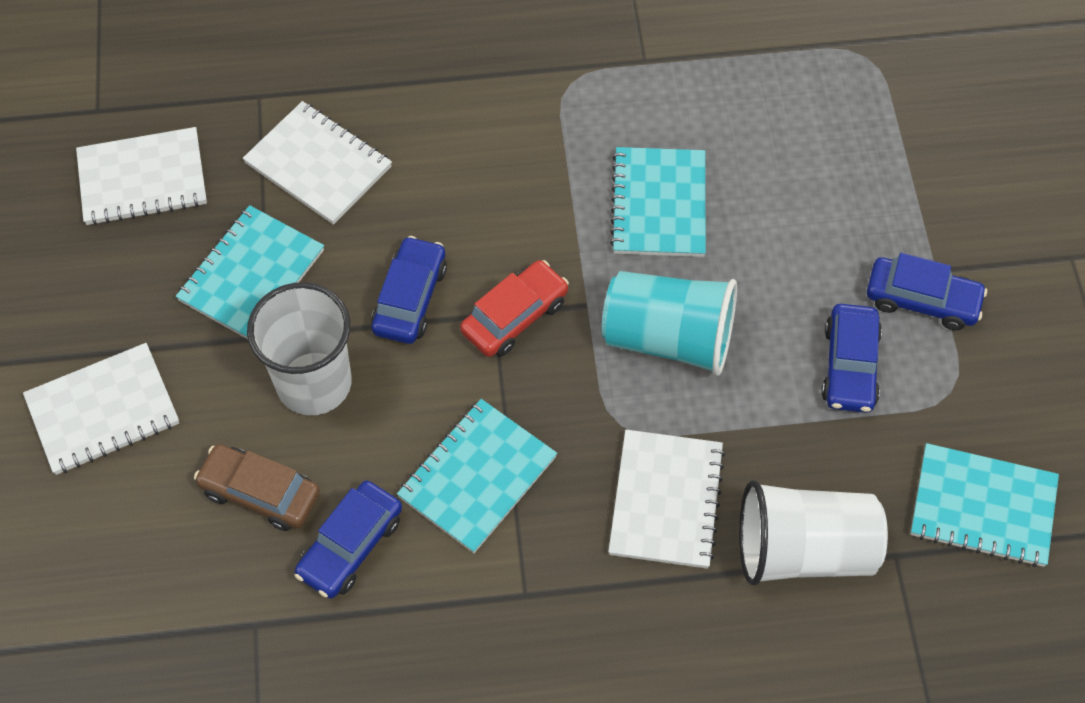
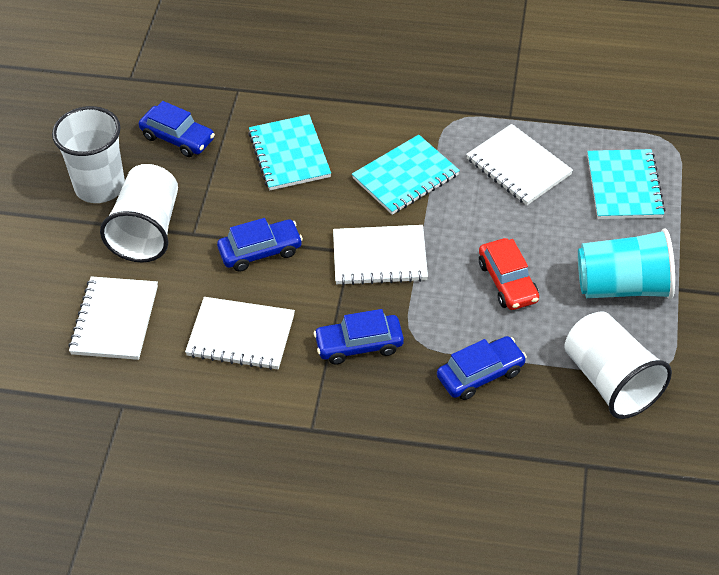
brown car: 1 -> 0
turquoise notebook: 4 -> 3
white cup: 2 -> 3

